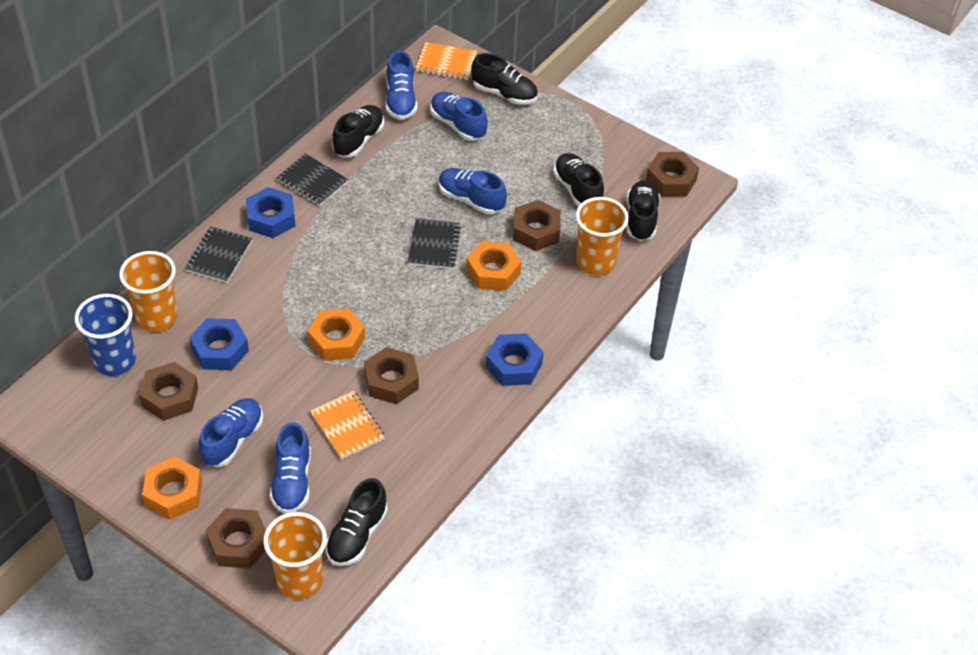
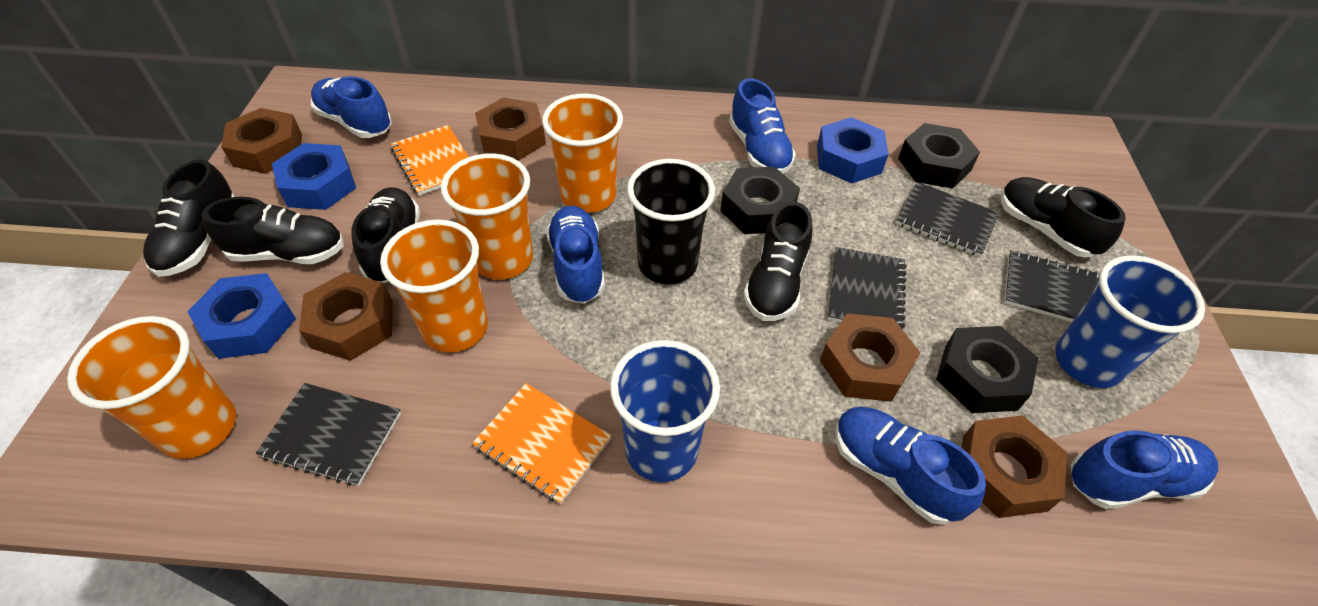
black cup: 0 -> 1
black notebook: 3 -> 4
black nut: 0 -> 3
blue cup: 1 -> 2
orange cup: 3 -> 4
orange nut: 3 -> 0

